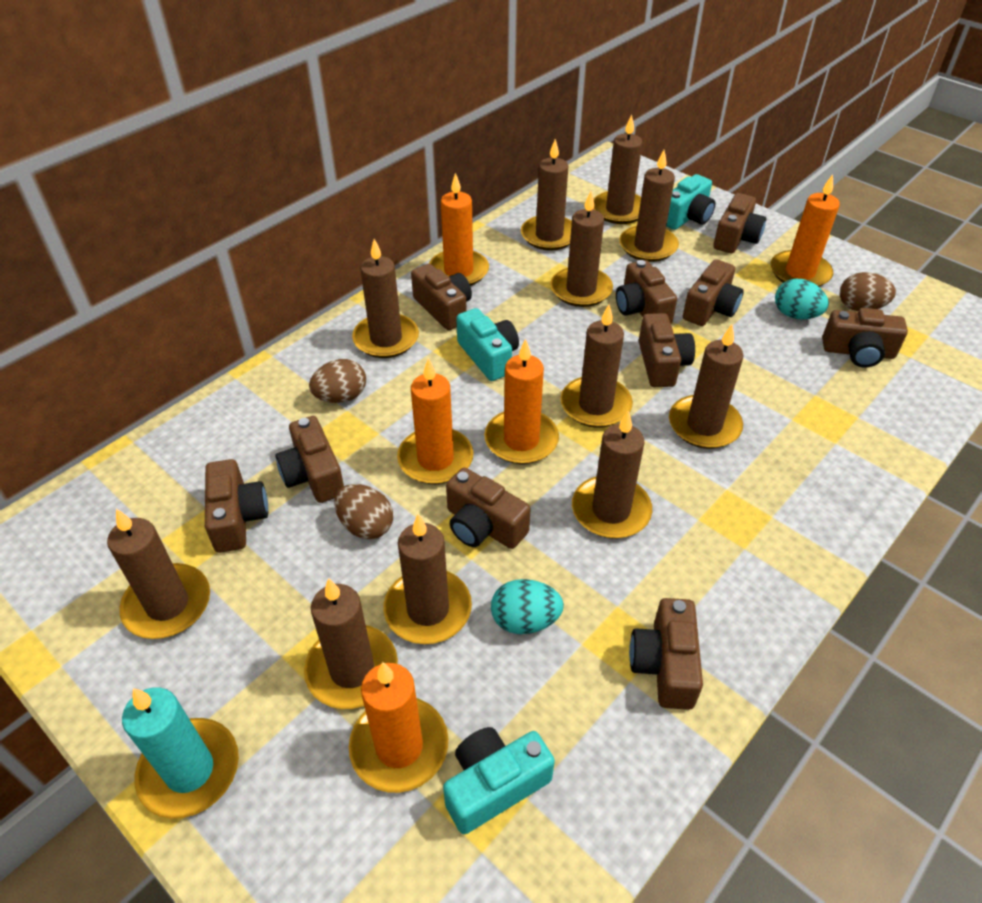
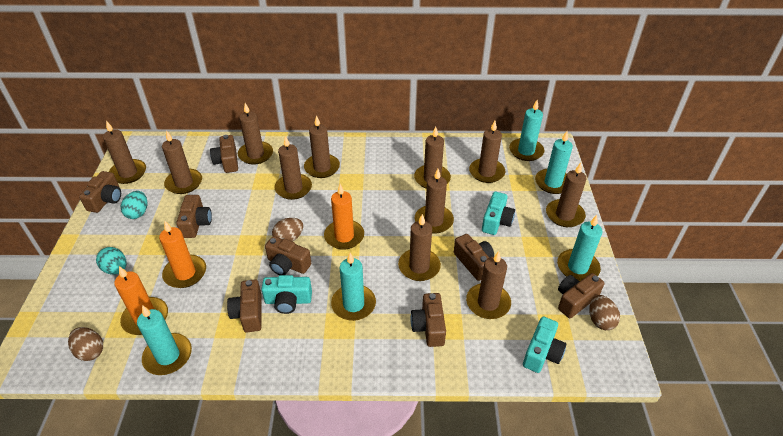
brown camera: 10 -> 8
orange candle: 5 -> 3
turquoise candle: 1 -> 5

